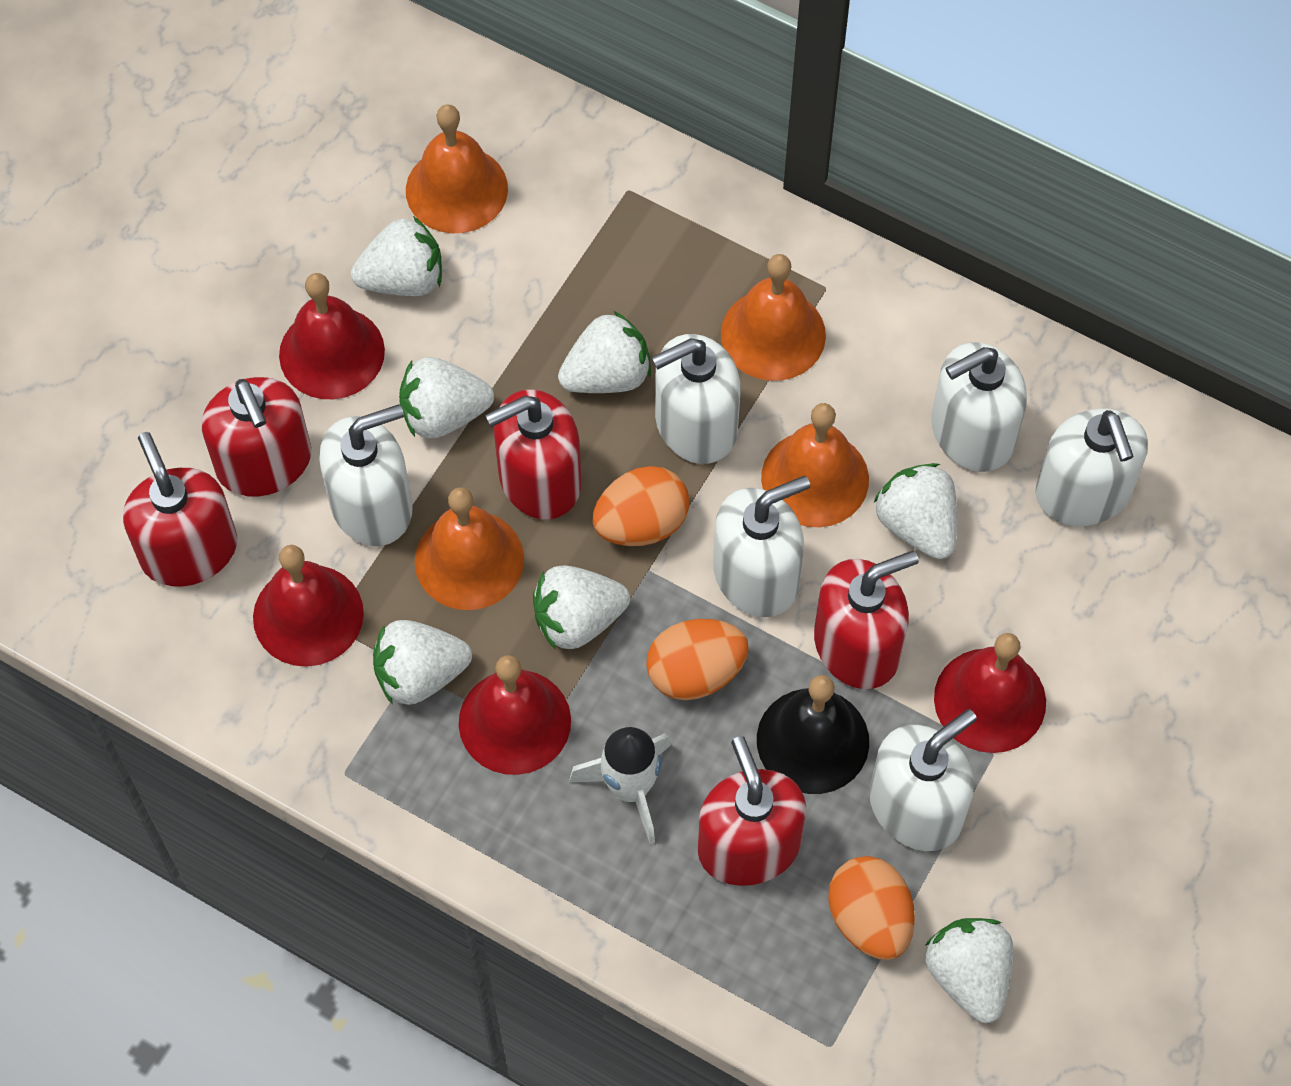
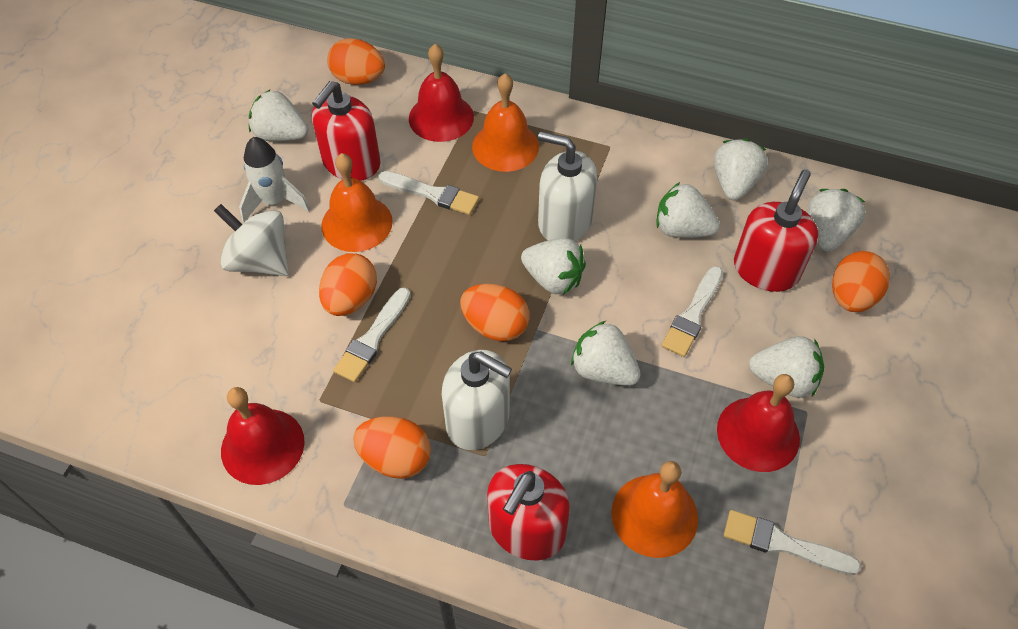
black bell: 1 -> 0
orange bell: 4 -> 3
orange egg: 3 -> 5
red bell: 4 -> 3
red soap dispenser: 5 -> 3
white brush: 0 -> 4
white soap dispenser: 6 -> 2
white spinning top: 0 -> 1

